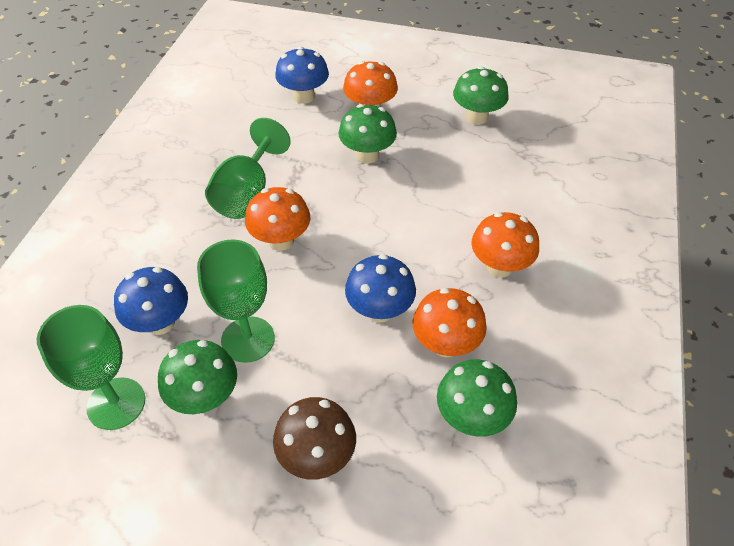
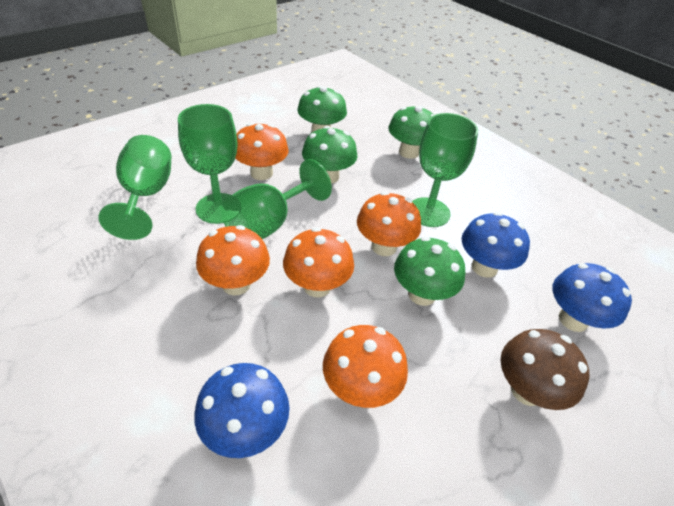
green goblet: 3 -> 4
orange mushroom: 4 -> 5

